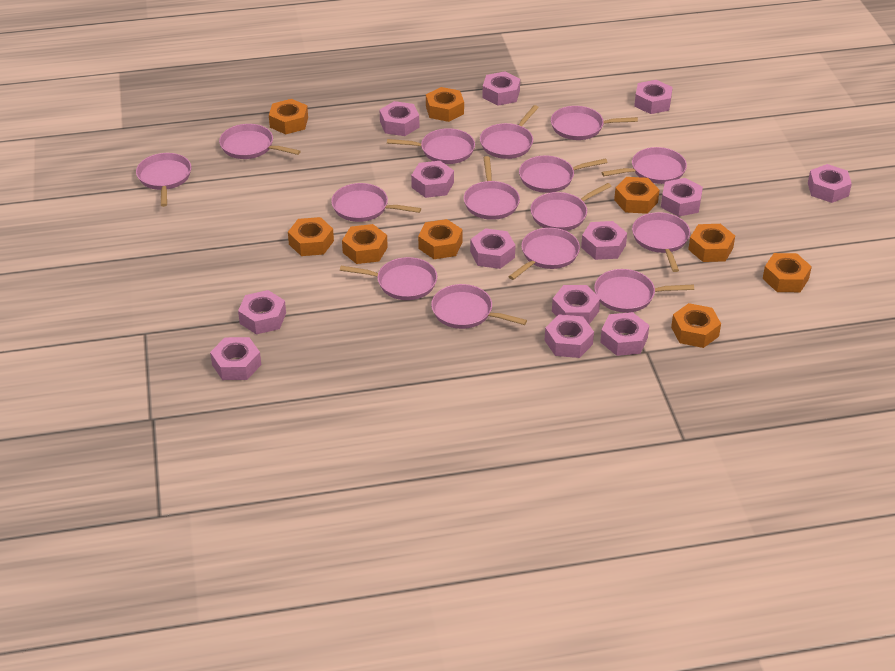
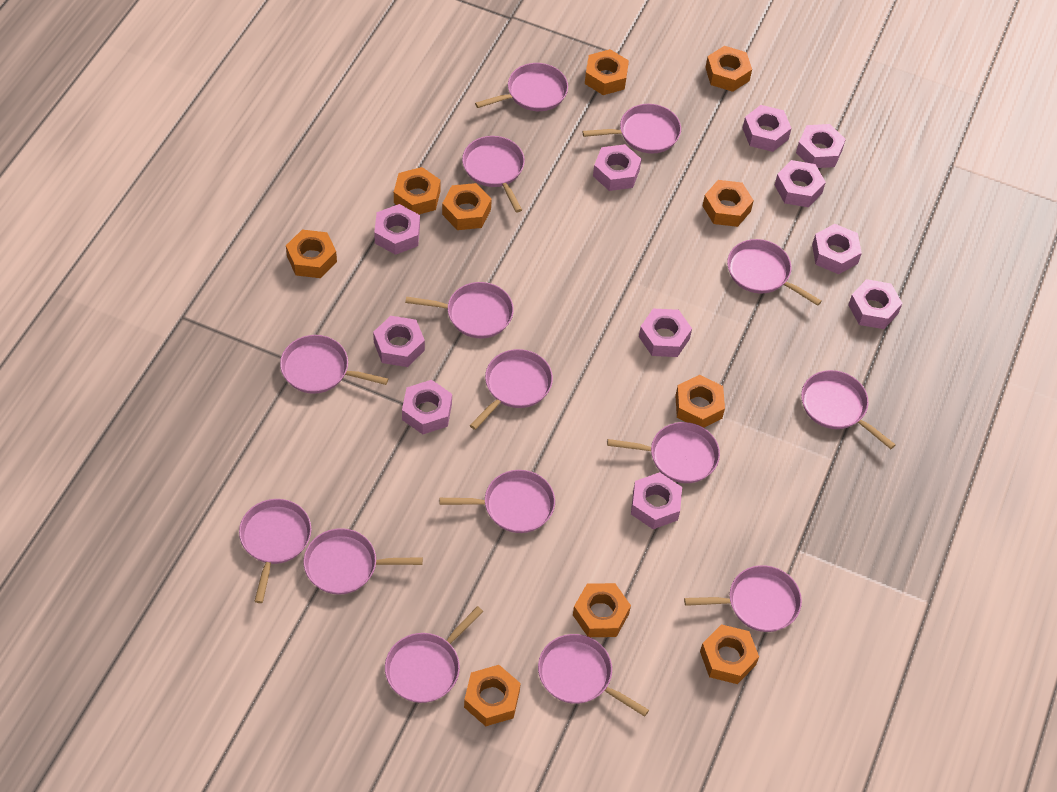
orange nut: 9 -> 10
pink nut: 13 -> 11

